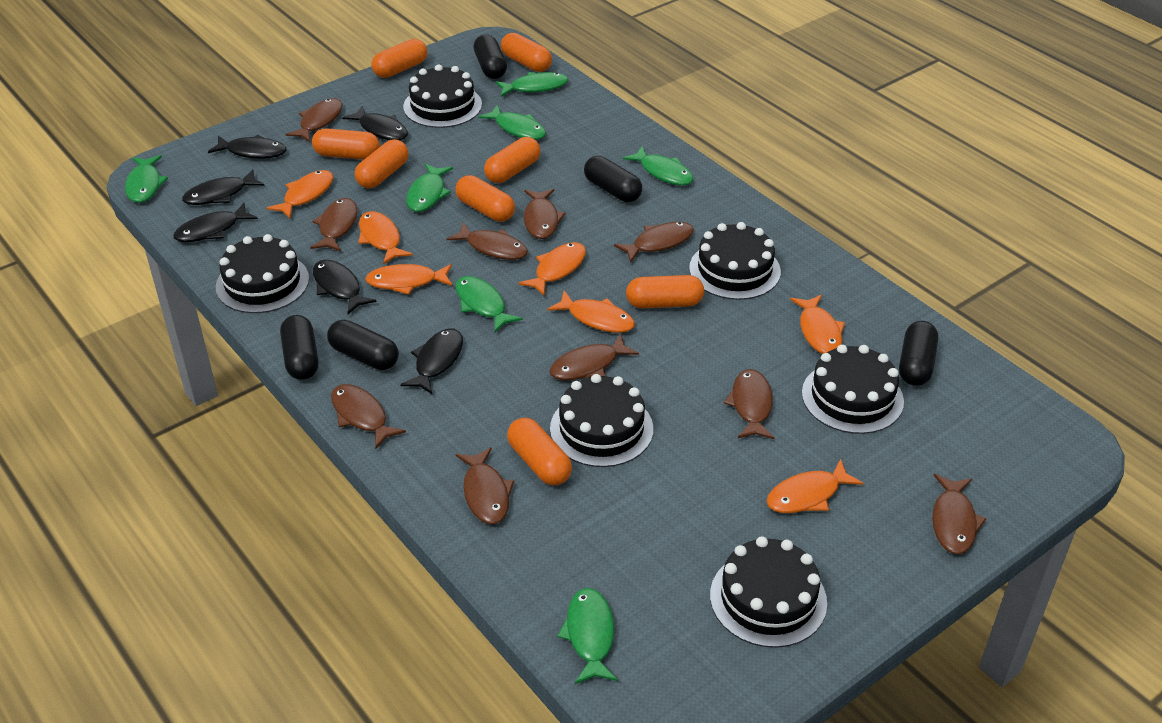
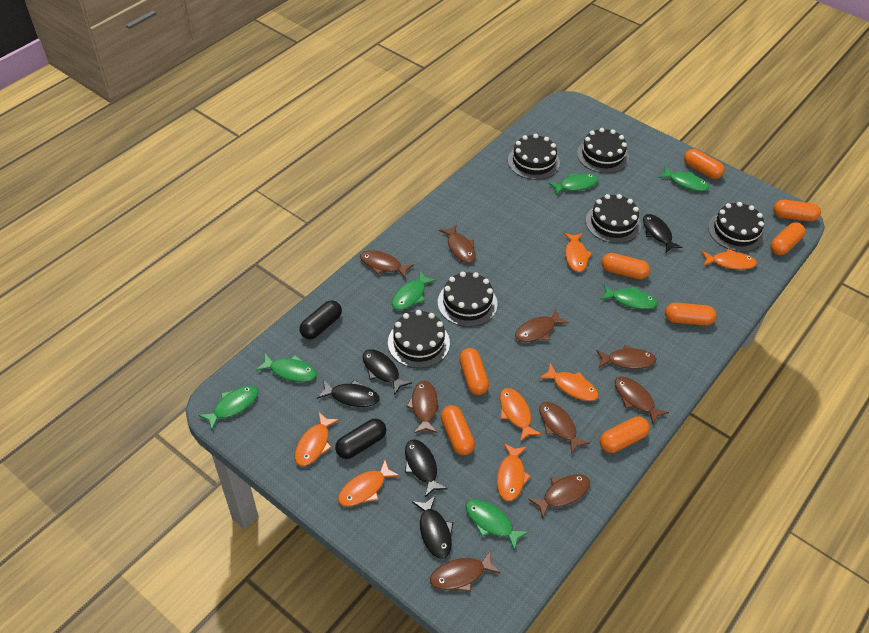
black capsule: 5 -> 2
black fish: 6 -> 5
brown fish: 10 -> 9

